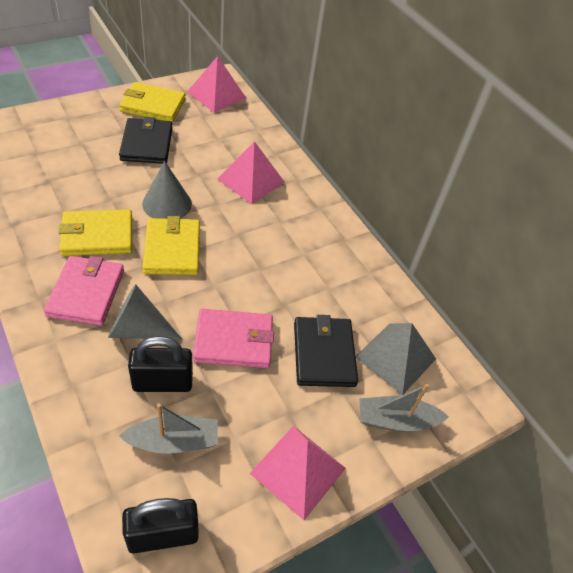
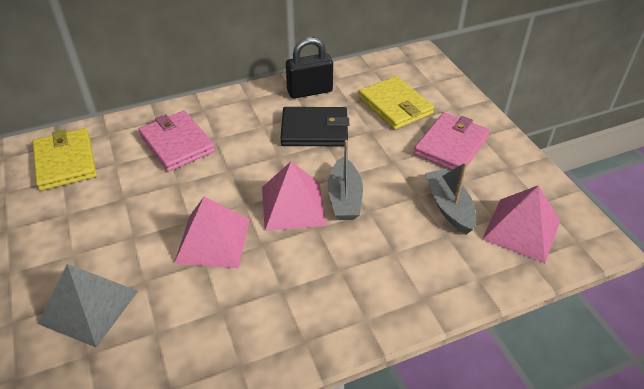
black padlock: 2 -> 1
black wallet: 2 -> 1
grey cone: 2 -> 0
yellow wallet: 3 -> 2

